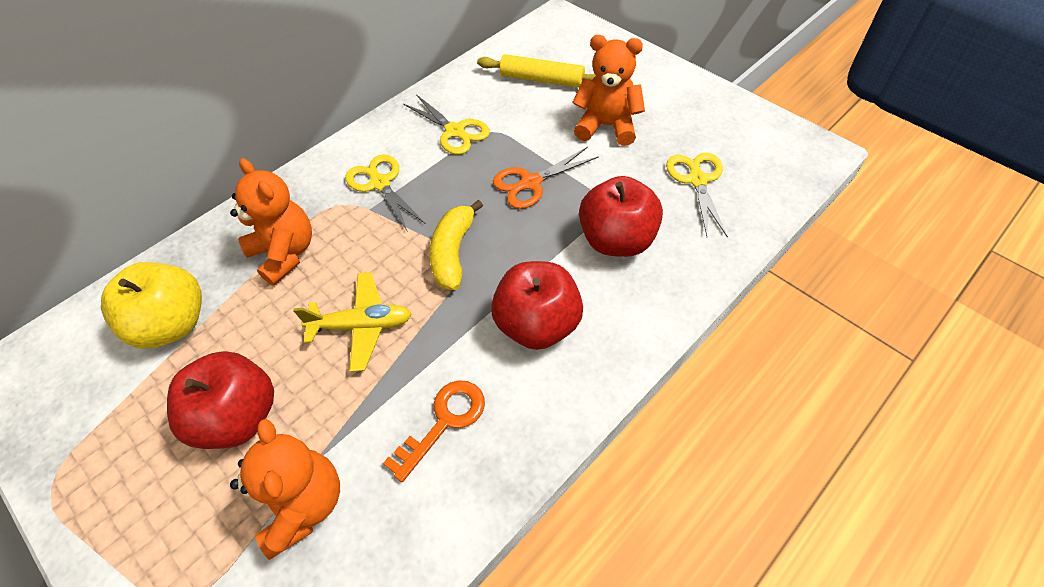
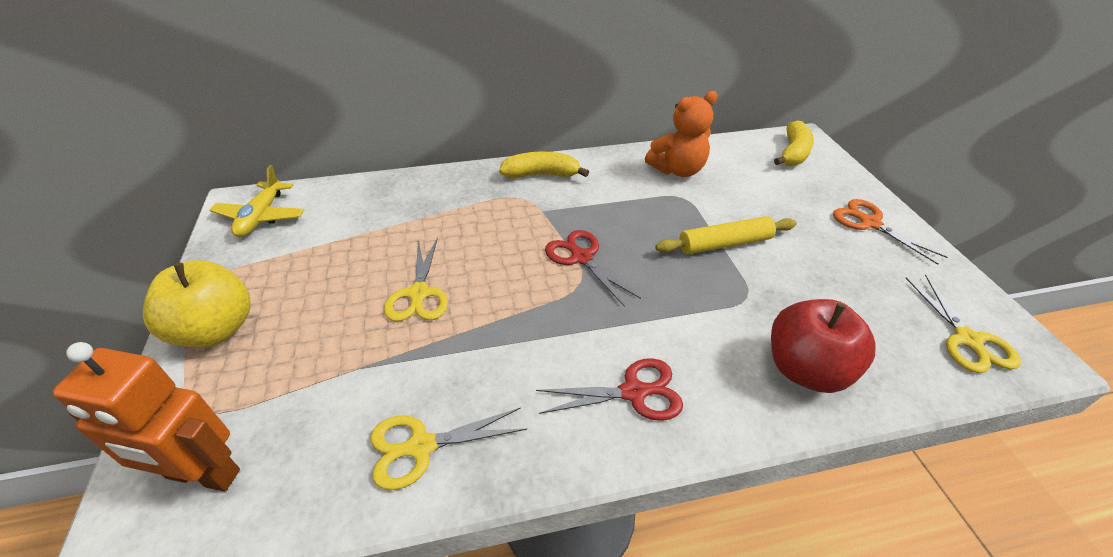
orange key: 1 -> 0
orange robot: 0 -> 1
orange teddy bear: 3 -> 1
red apple: 3 -> 1
red scissors: 0 -> 2
yellow banana: 1 -> 2

